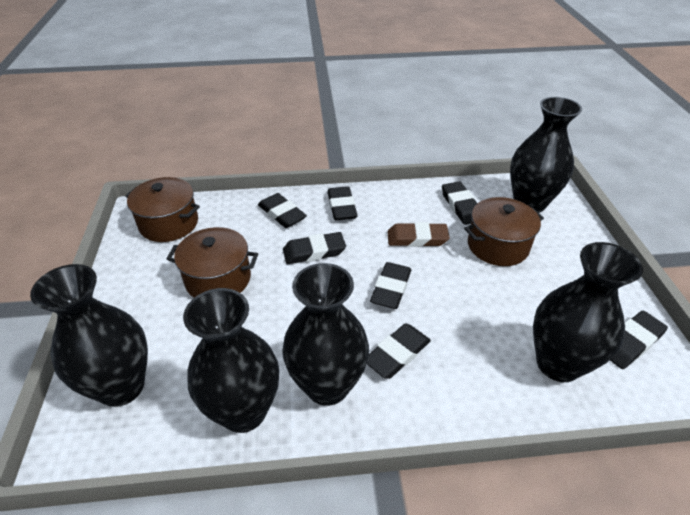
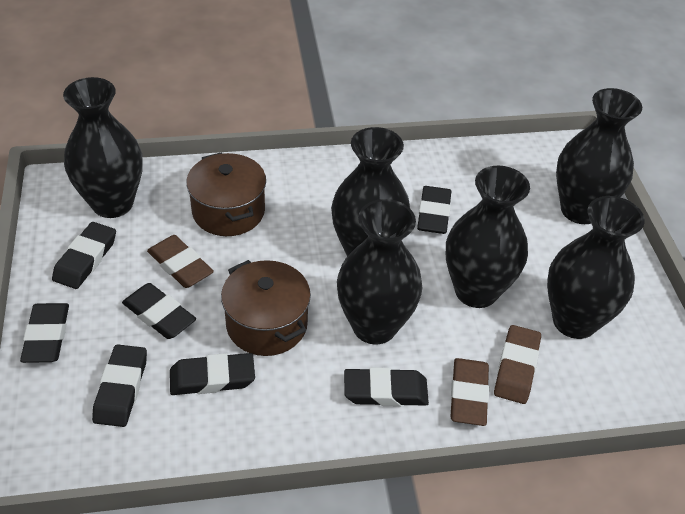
black vase: 5 -> 6
brown eraser: 1 -> 3
brown pot: 3 -> 2

